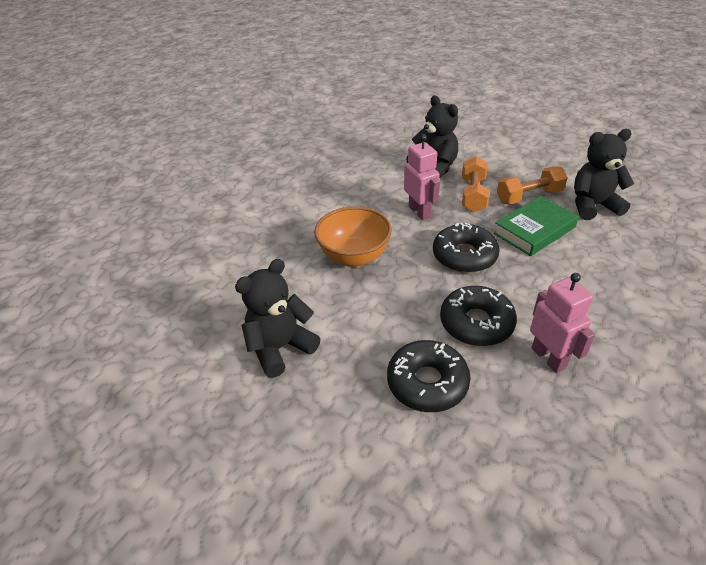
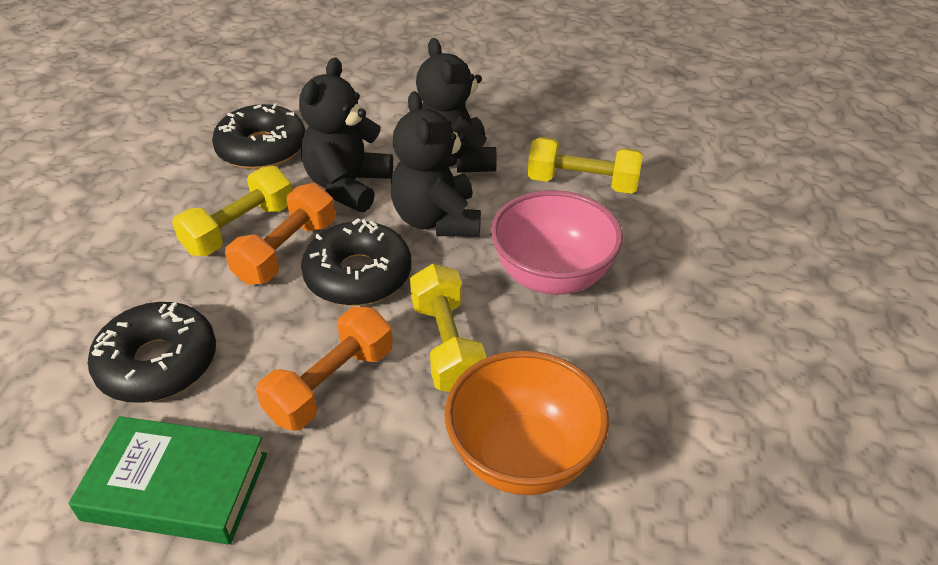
pink bowl: 0 -> 1
pink robot: 2 -> 0
yellow dumbbell: 0 -> 3

